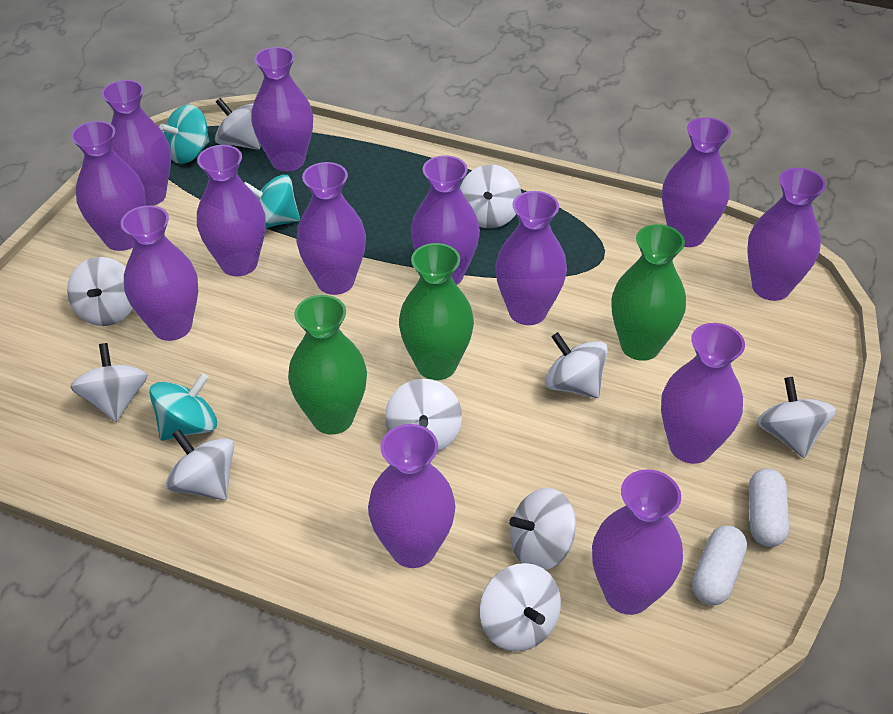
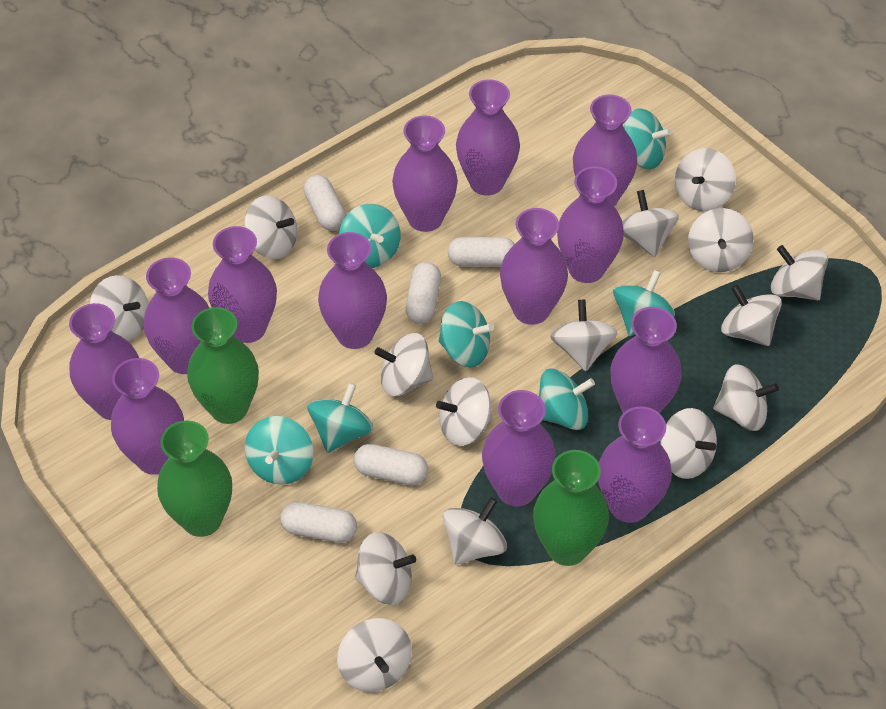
turquoise spinning top: 3 -> 7
white capsule: 2 -> 5
white spinning top: 10 -> 15

